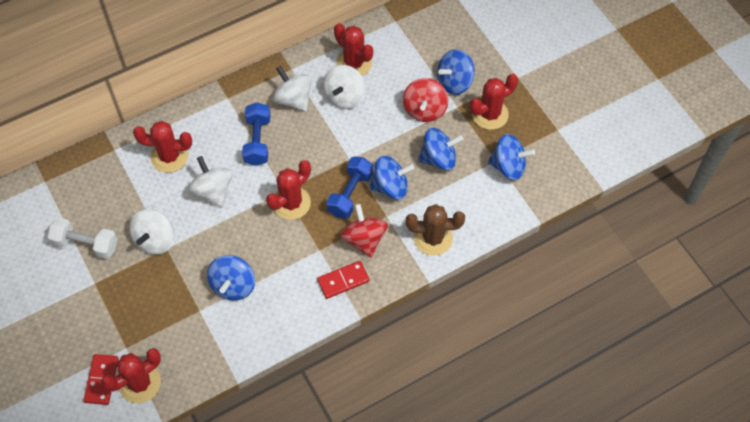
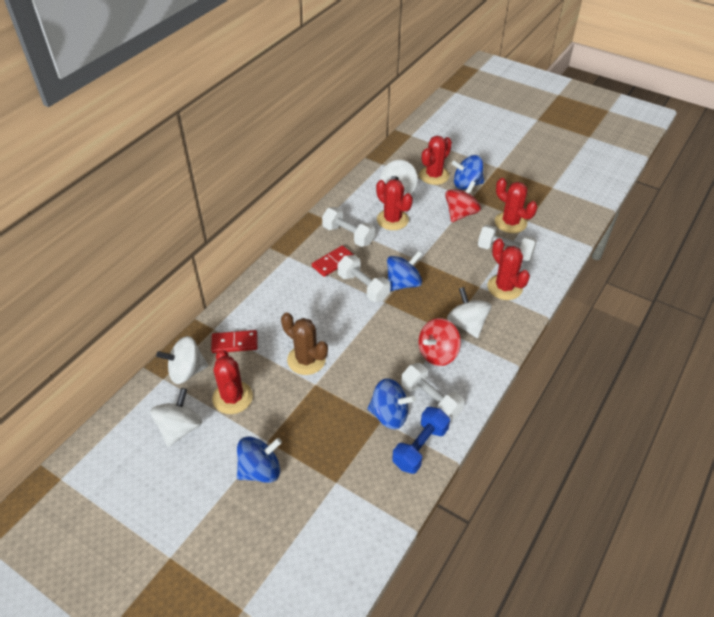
blue dumbbell: 2 -> 1
blue spinning top: 5 -> 4
white dumbbell: 1 -> 4

